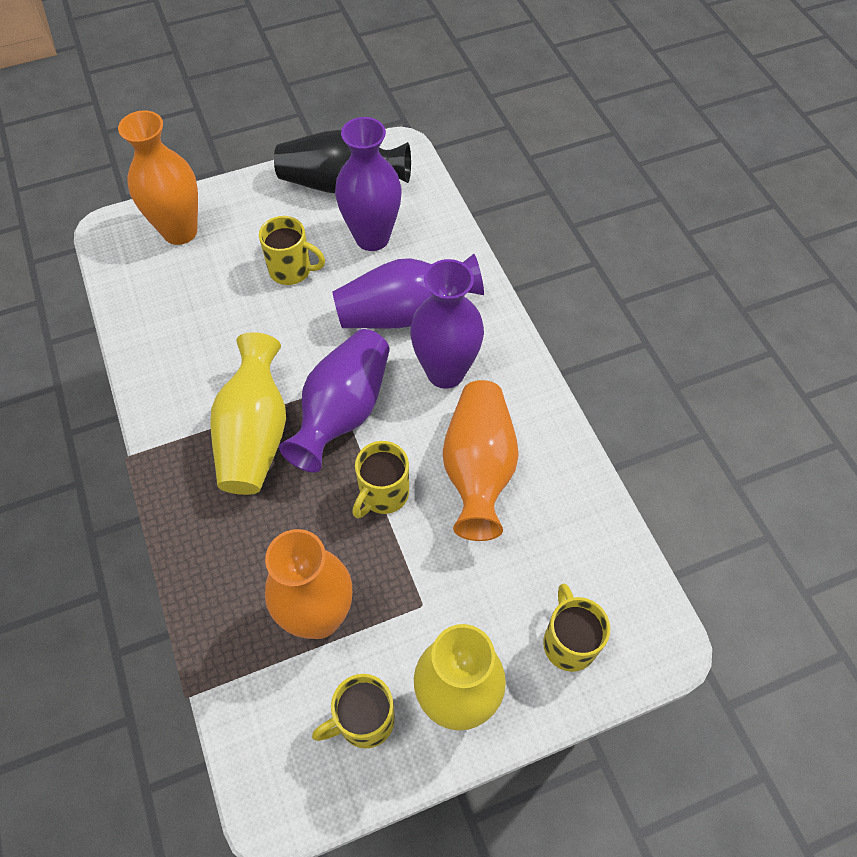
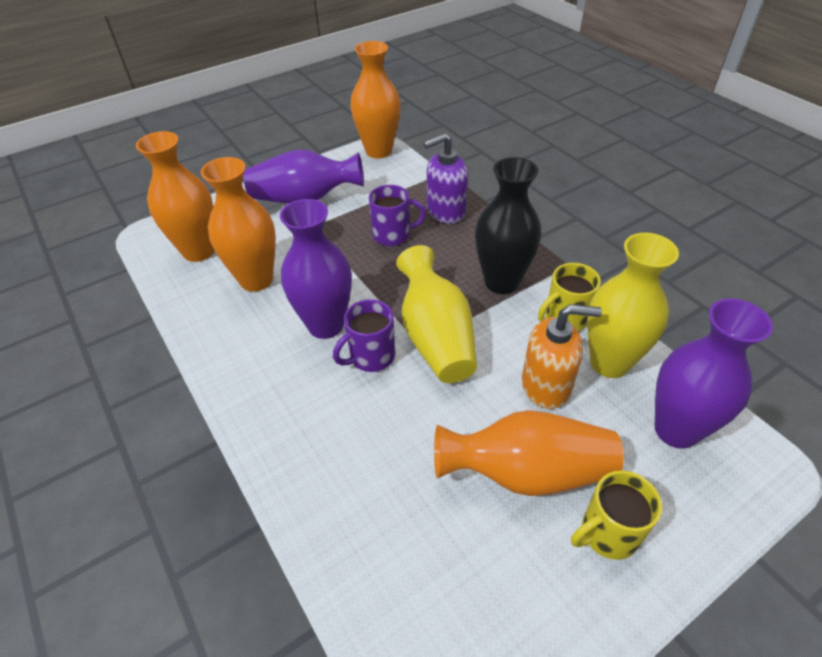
orange soap dispenser: 0 -> 1
orange vase: 3 -> 4
purple mug: 0 -> 2
purple soap dispenser: 0 -> 1
purple vase: 4 -> 3
yellow mug: 4 -> 2

